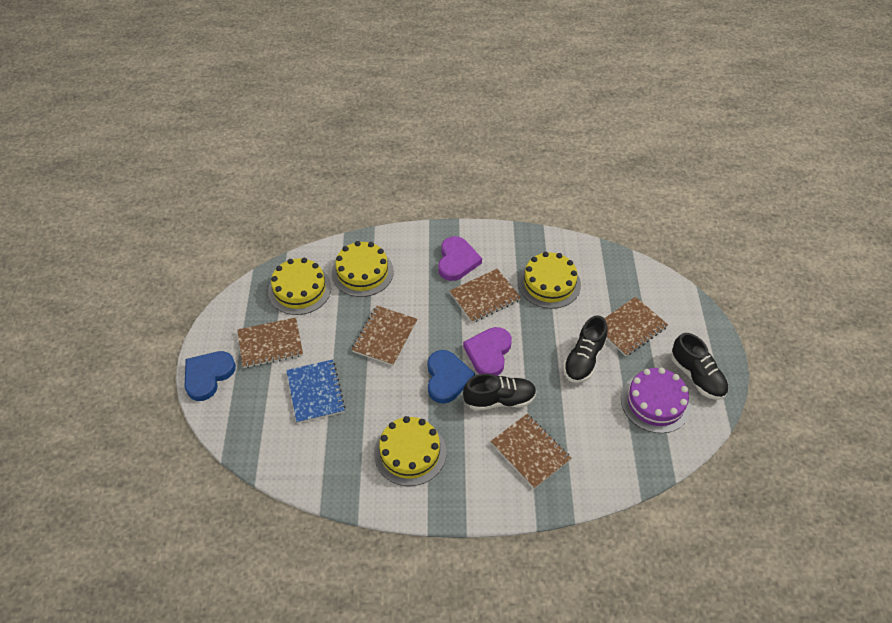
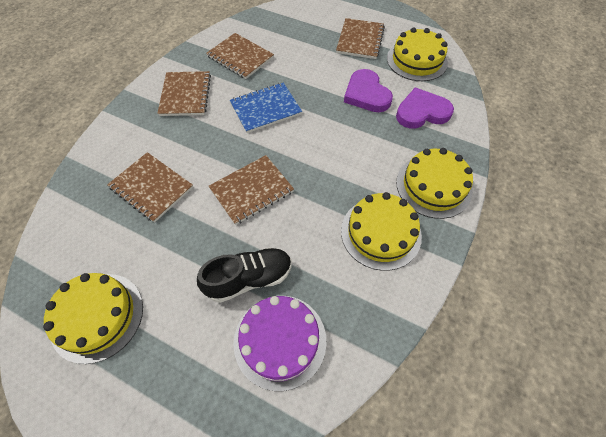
black shoe: 3 -> 1
blue heart: 2 -> 0

